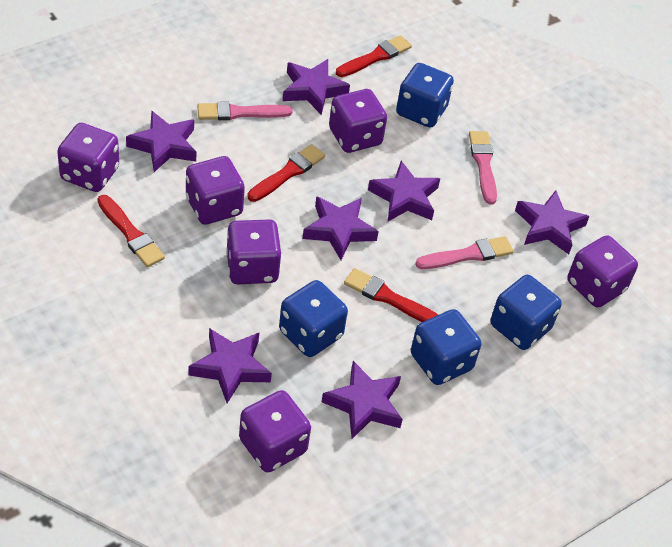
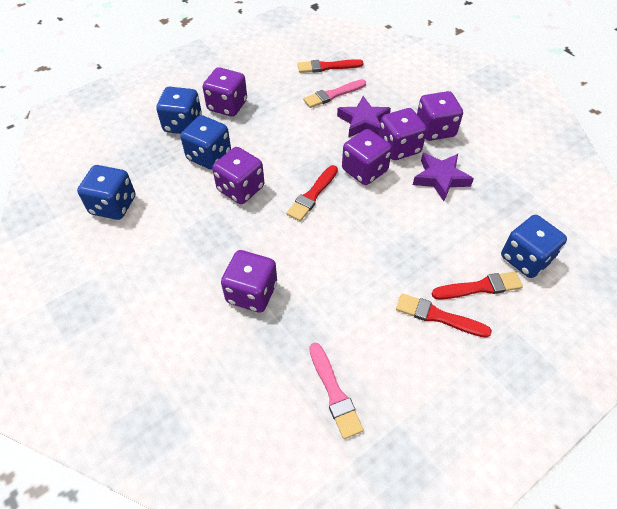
pink brush: 3 -> 2
purple star: 7 -> 2

